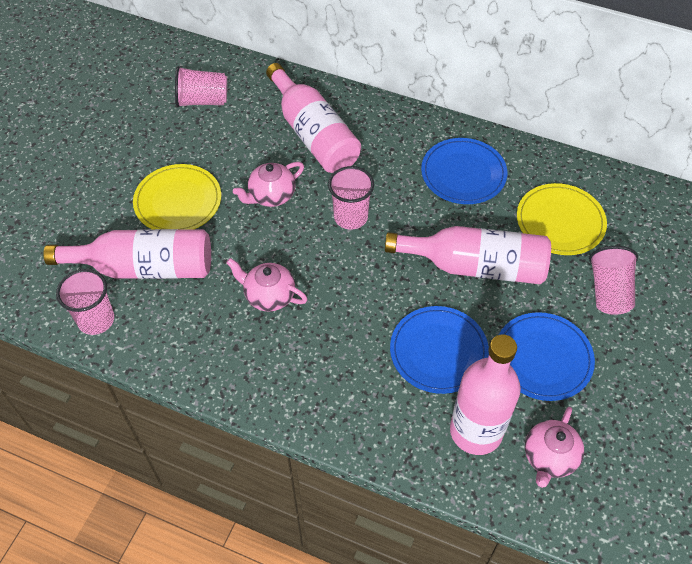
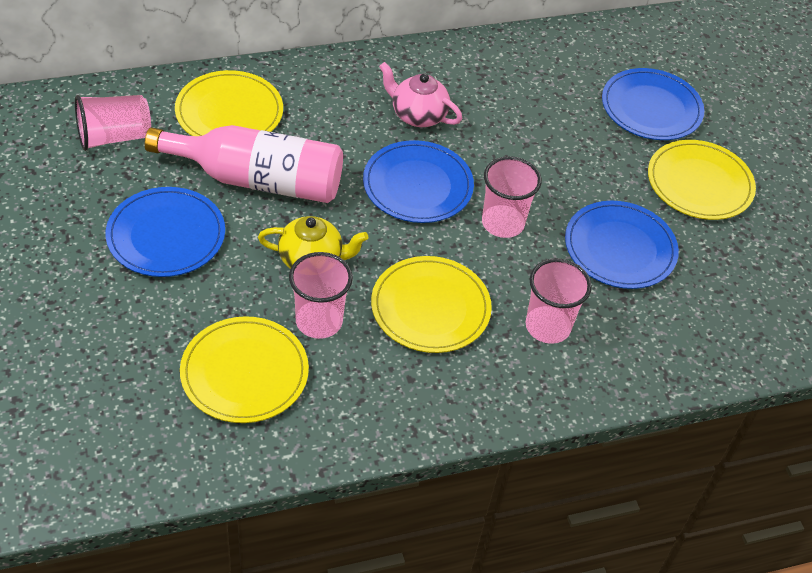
blue plate: 3 -> 4
pink bottle: 4 -> 1
pink teapot: 3 -> 1
yellow plate: 2 -> 4
yellow teapot: 0 -> 1

